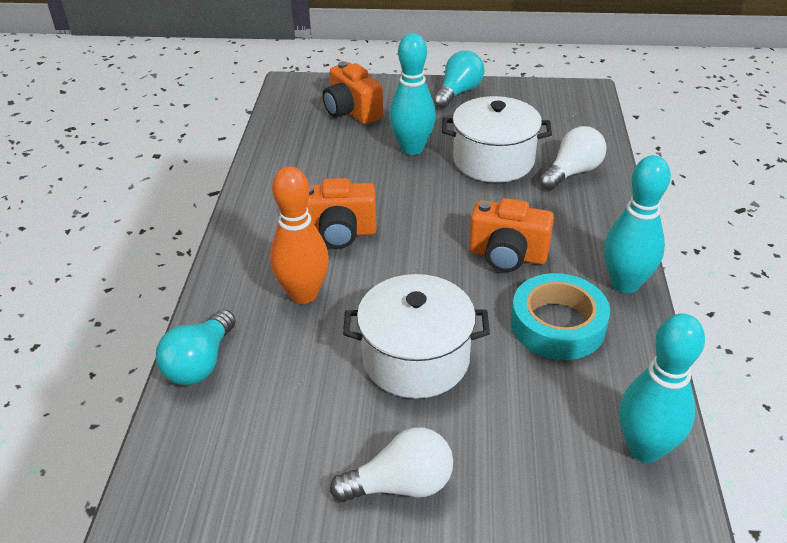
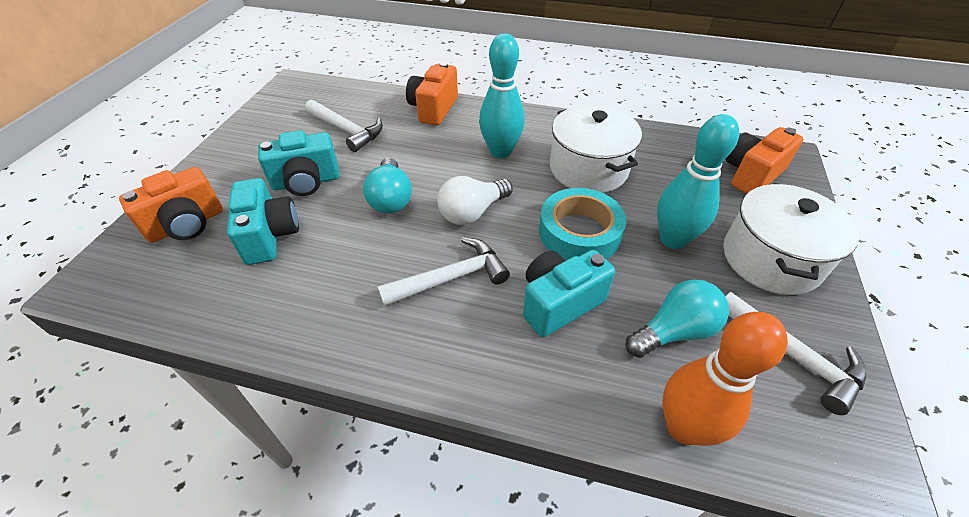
turquoise bowling pin: 3 -> 2
turquoise camera: 0 -> 3
white hammer: 0 -> 3
white light bulb: 2 -> 1

